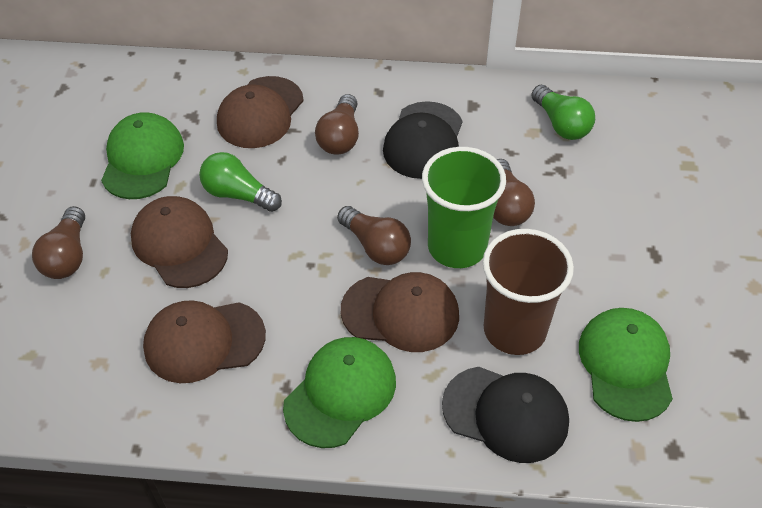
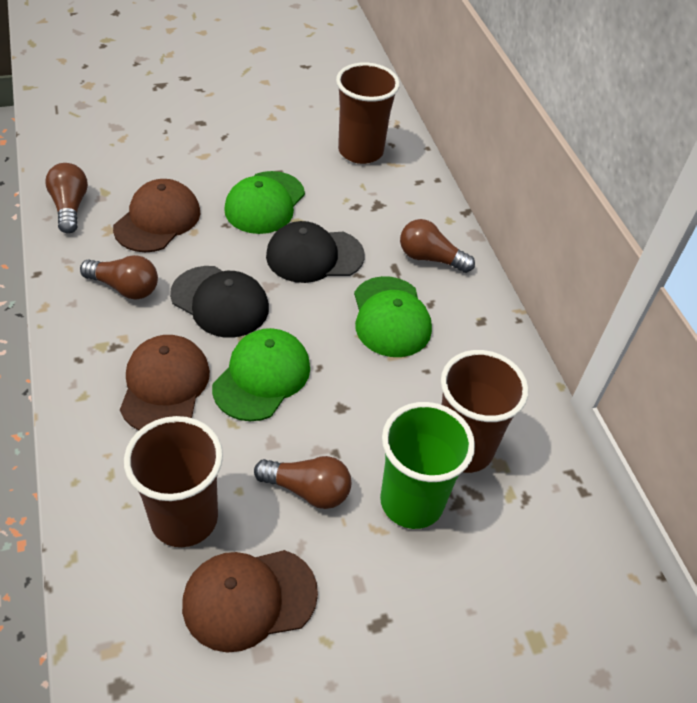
brown cap: 4 -> 3
brown cup: 1 -> 3
green light bulb: 2 -> 0

